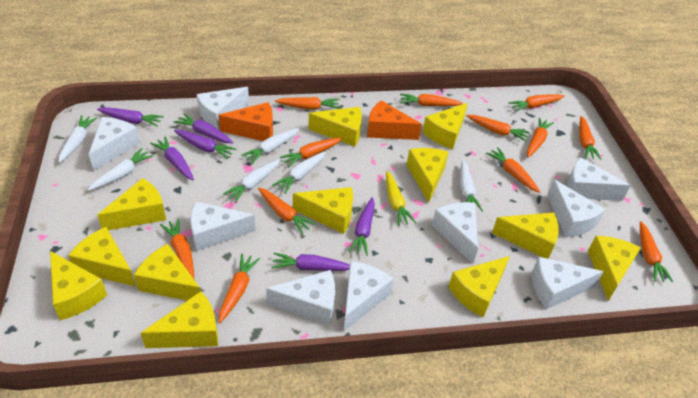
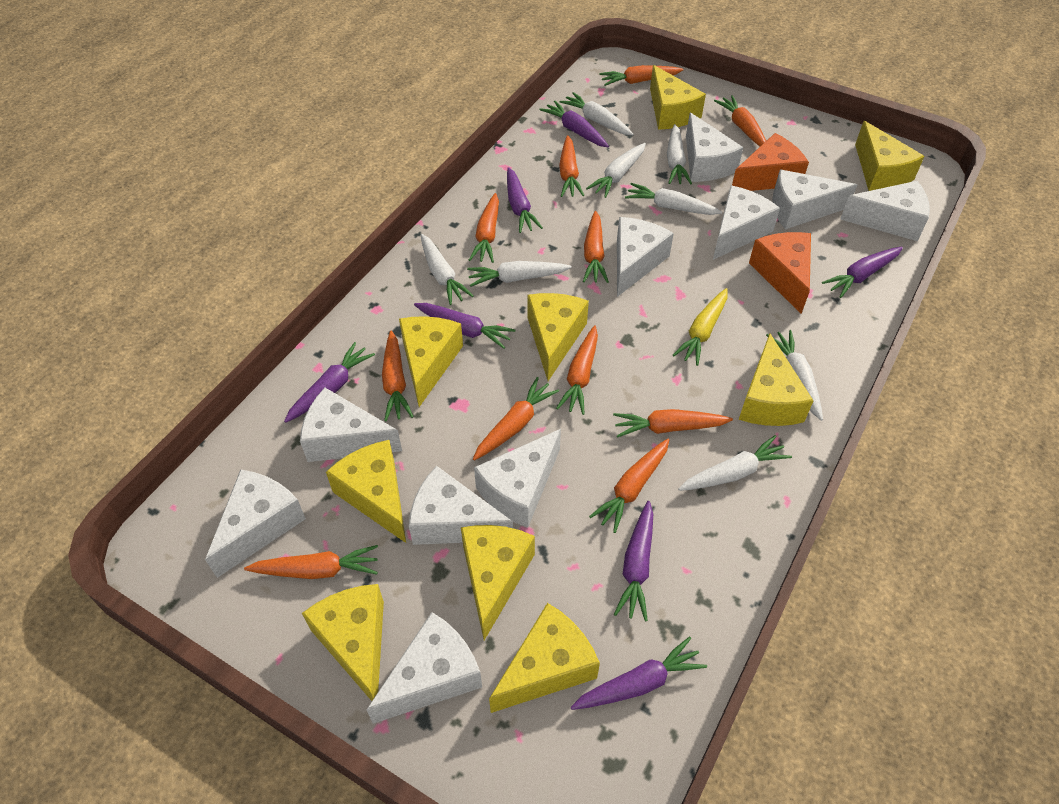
orange carrot: 12 -> 11
purple carrot: 6 -> 7
white carrot: 6 -> 8
white cheese: 9 -> 10
yellow cheese: 12 -> 9

